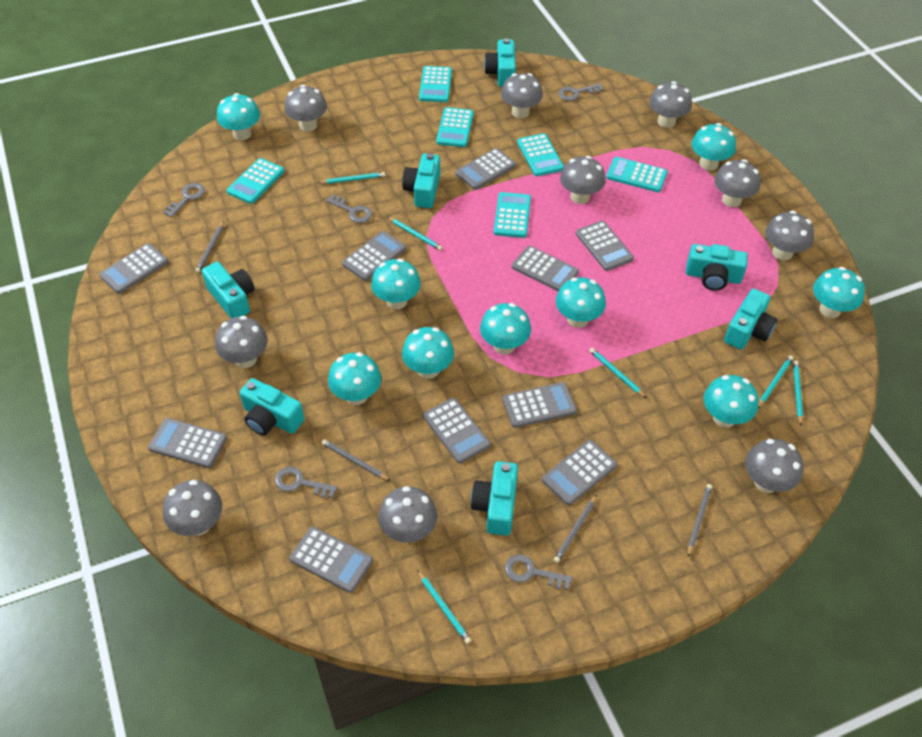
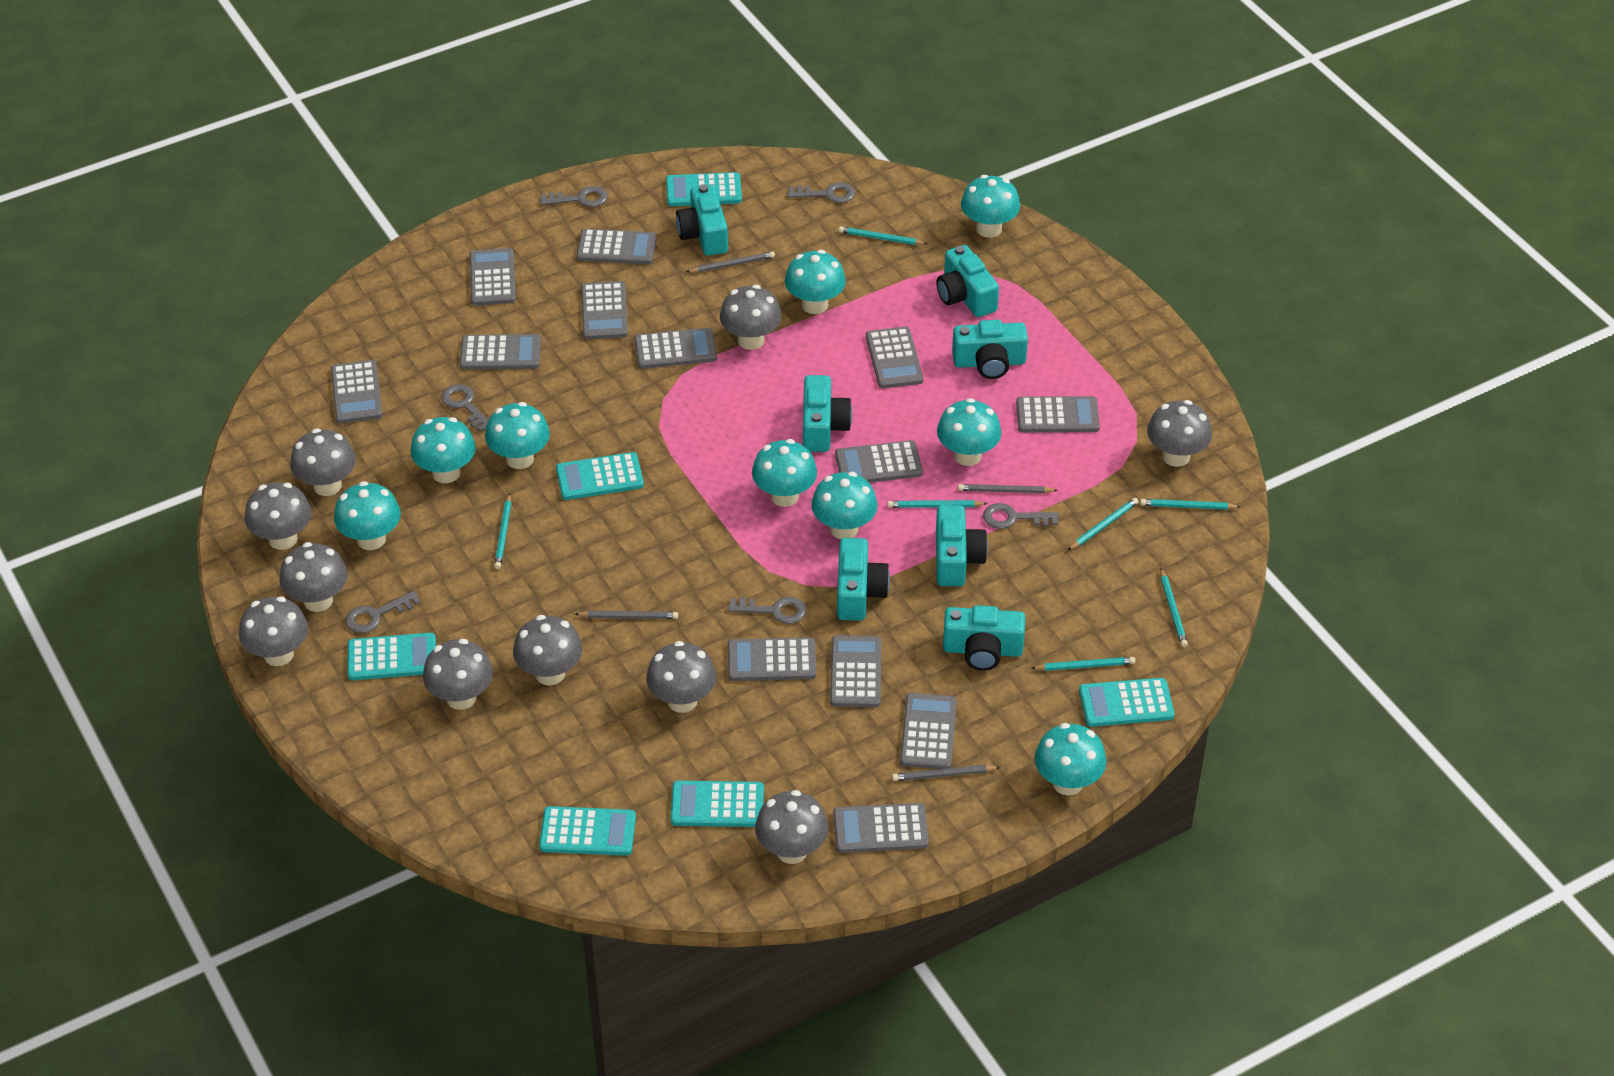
grey calculator: 10 -> 13
grey key: 5 -> 6
turquoise pencil: 6 -> 7

